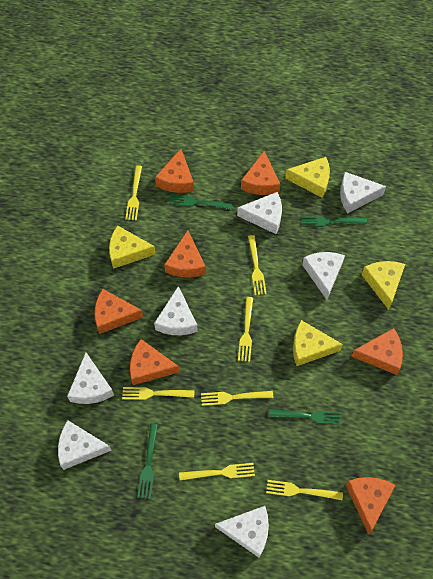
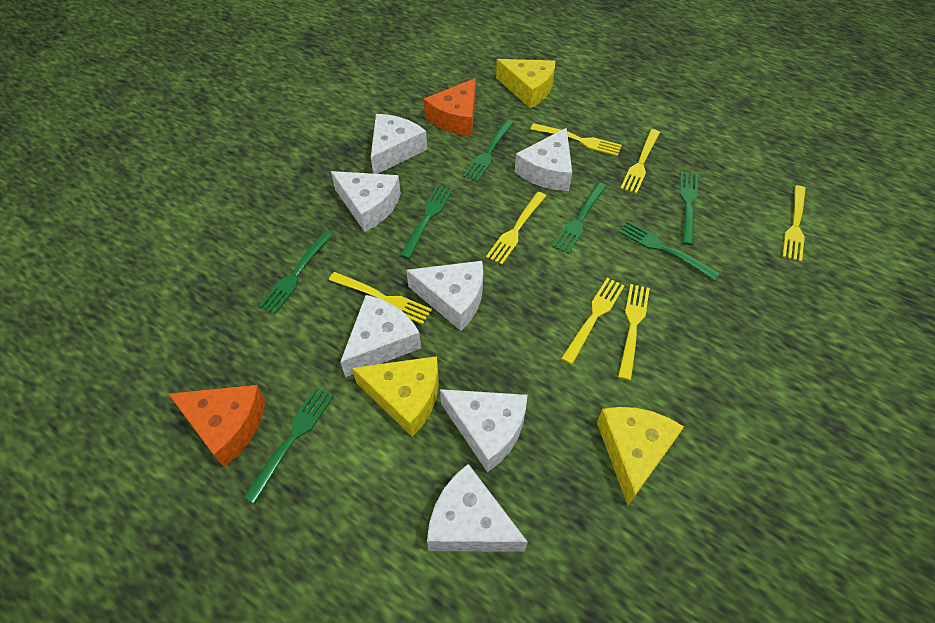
green fork: 4 -> 7
orange cheese: 7 -> 2
yellow cheese: 4 -> 3

